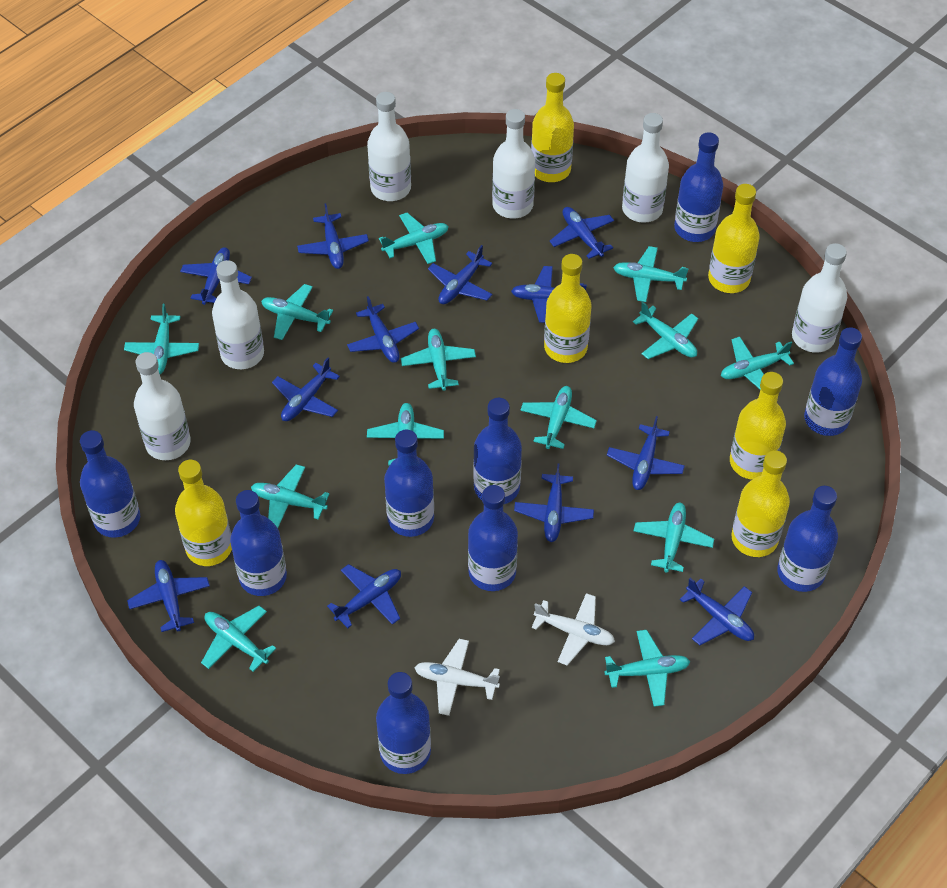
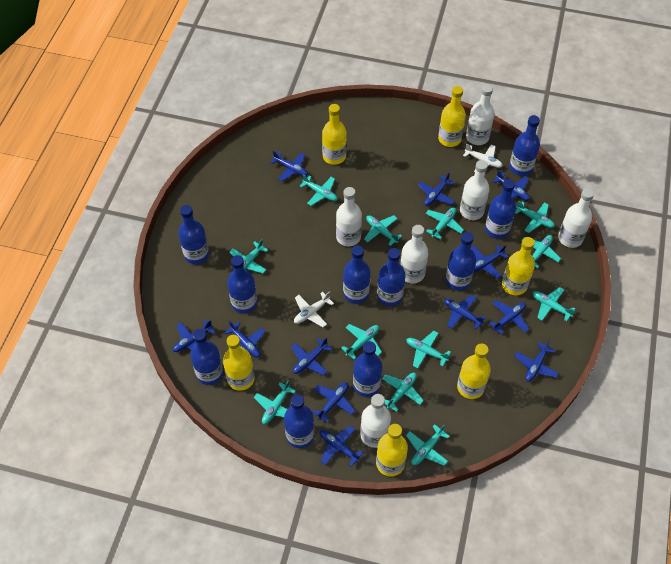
blue bottle: 9 -> 10
turquoise plane: 13 -> 12

